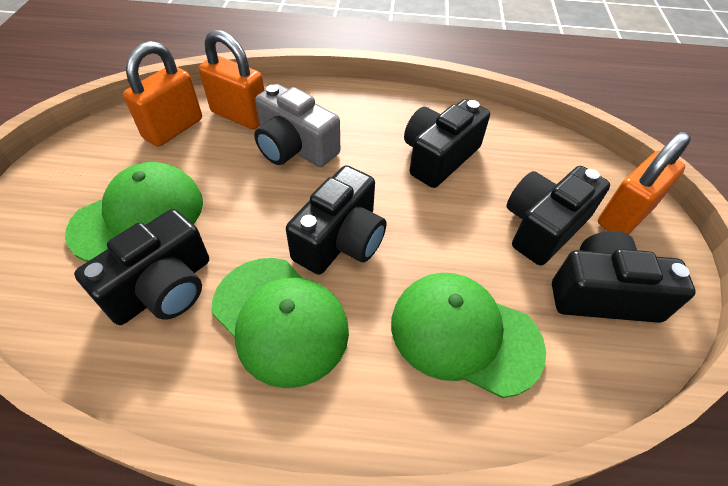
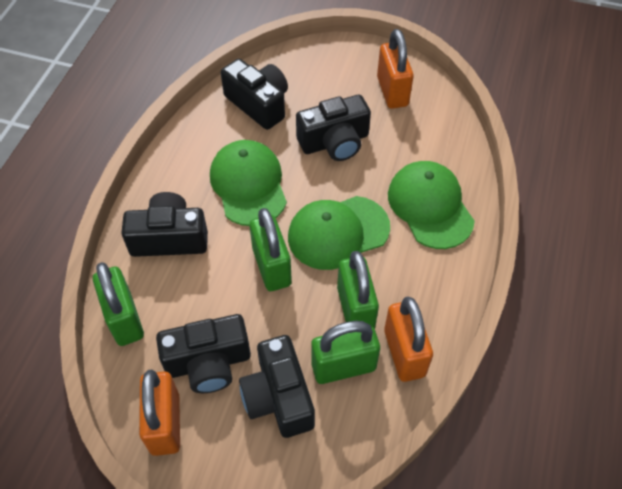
green padlock: 0 -> 4
grey camera: 1 -> 0

